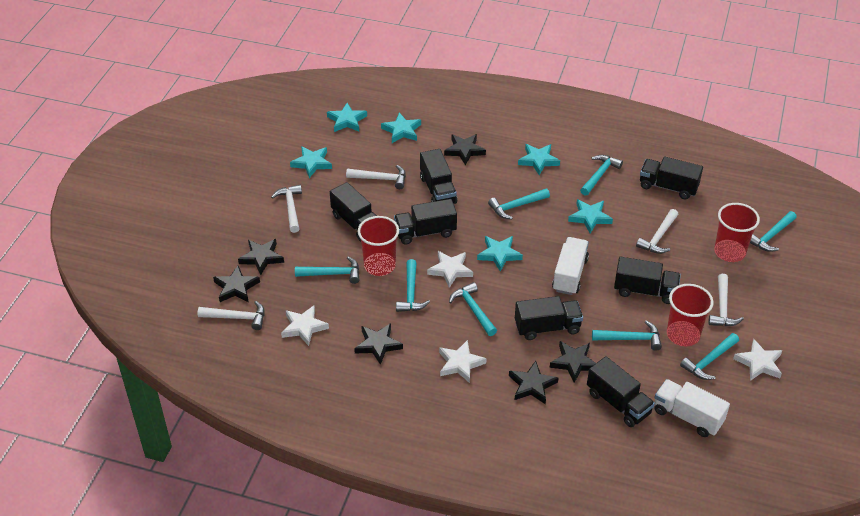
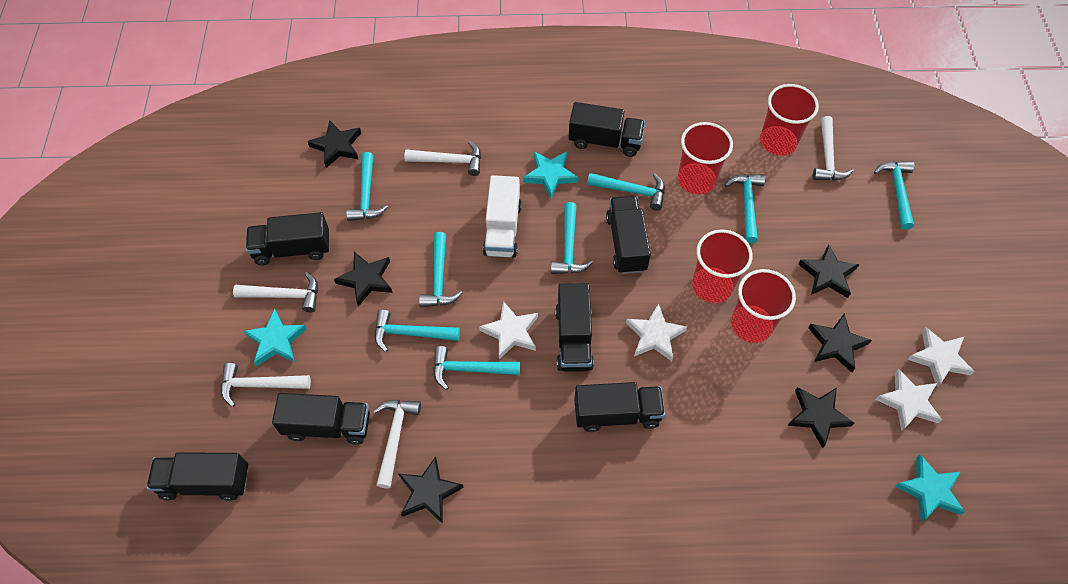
red cup: 3 -> 4
turquoise star: 6 -> 3
white truck: 2 -> 1

